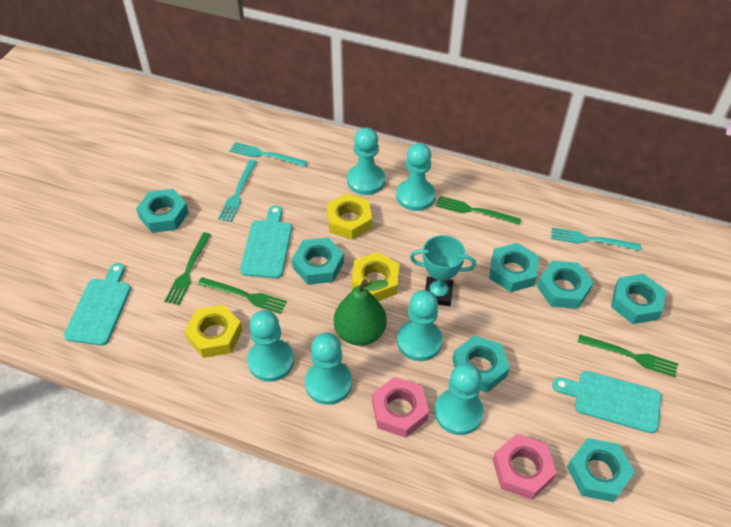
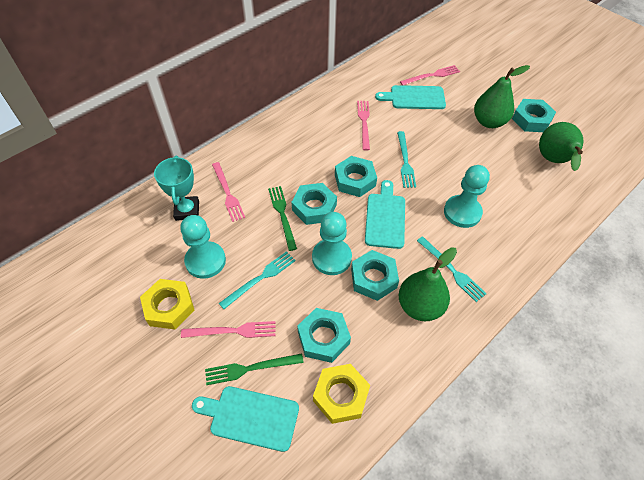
green fork: 4 -> 2
green pear: 1 -> 3
pink fork: 0 -> 4
pink nut: 2 -> 0
turquoise nut: 7 -> 5
turquoise pawn: 6 -> 3
yellow nut: 3 -> 2

